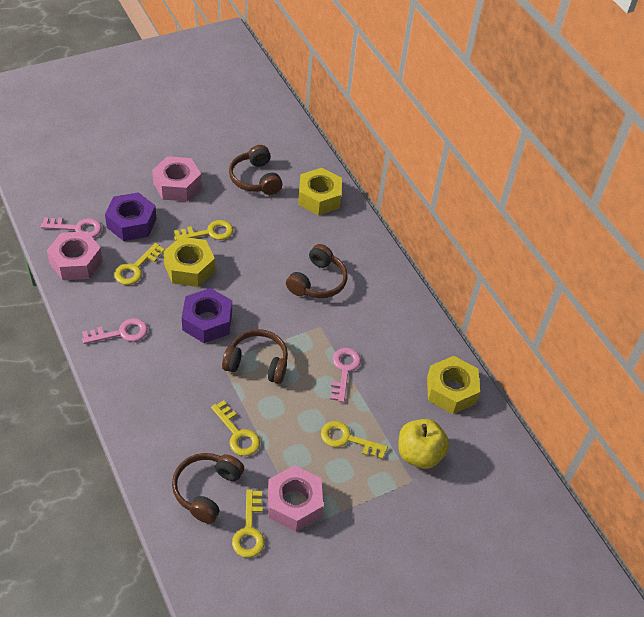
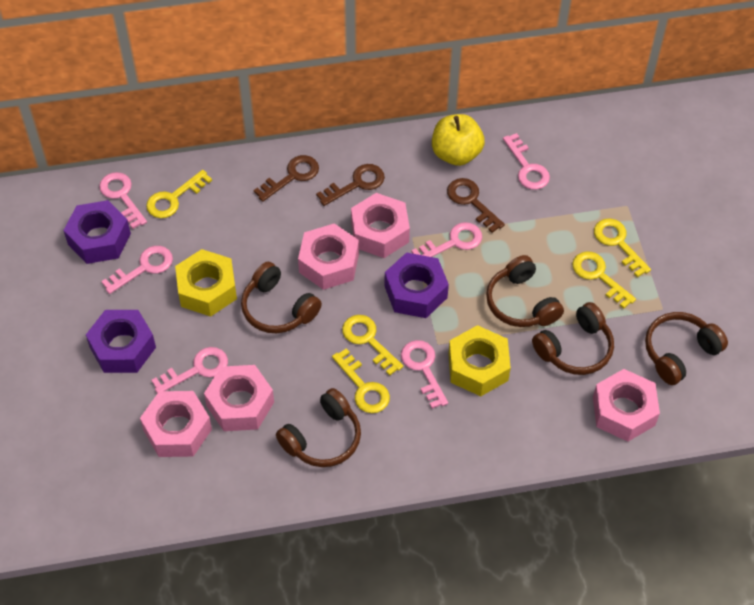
brown headphones: 4 -> 5
brown key: 0 -> 3
pink key: 3 -> 6
pink nut: 3 -> 5
purple nut: 2 -> 3
yellow nut: 3 -> 2

